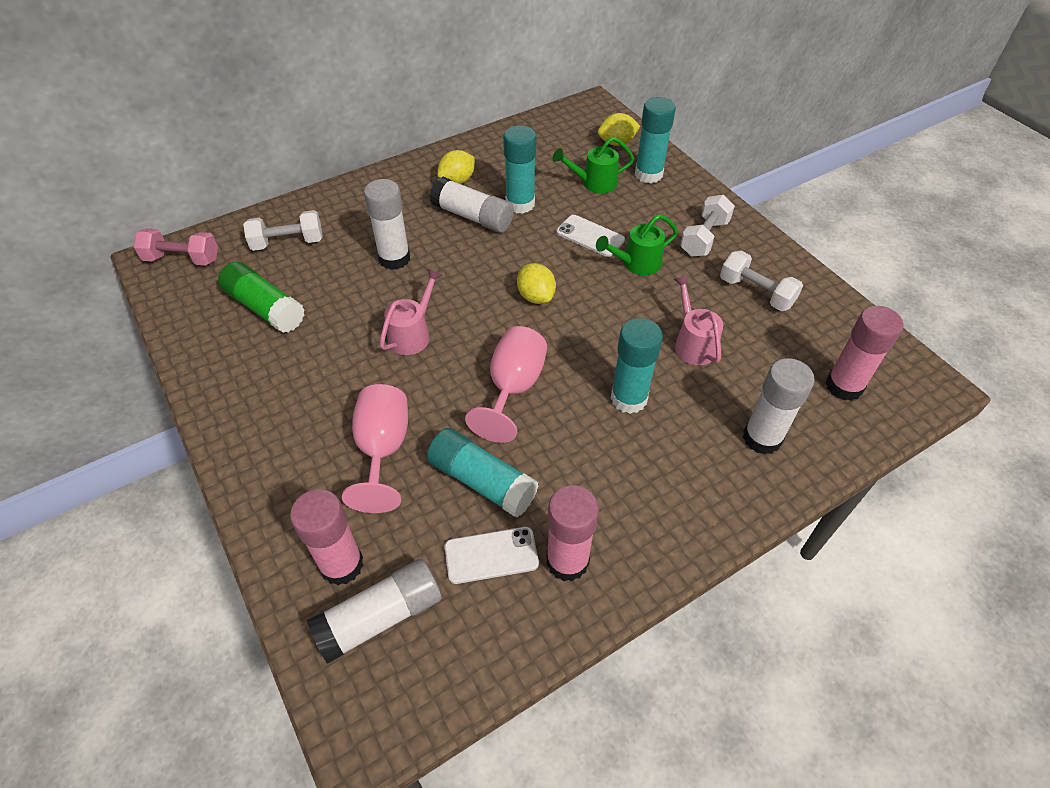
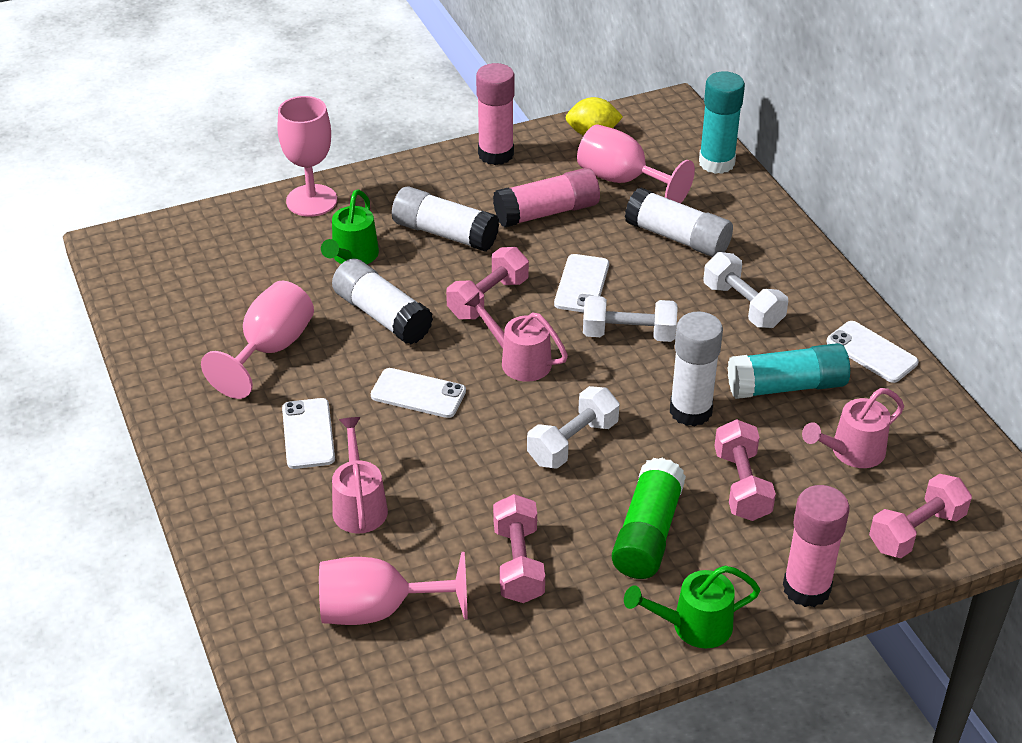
pink dumbbell: 1 -> 4
pink goblet: 2 -> 4
pink watering can: 2 -> 3
turquoise glue stick: 4 -> 2
white phone: 2 -> 4
yellow lemon: 3 -> 1

